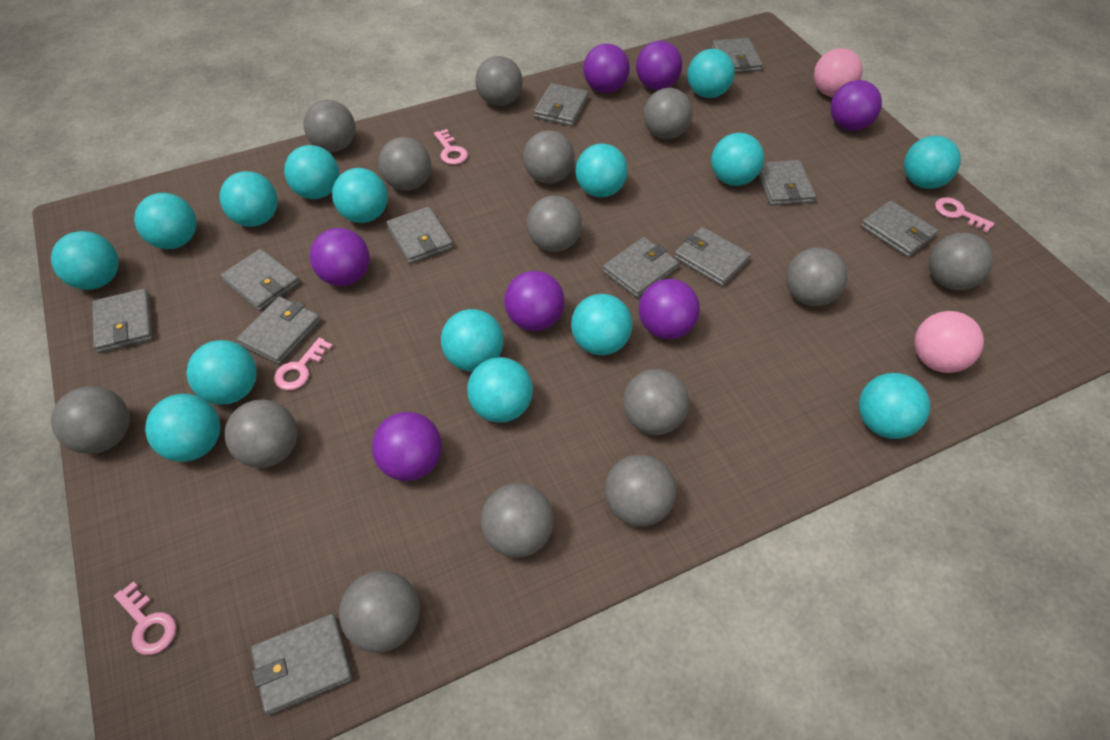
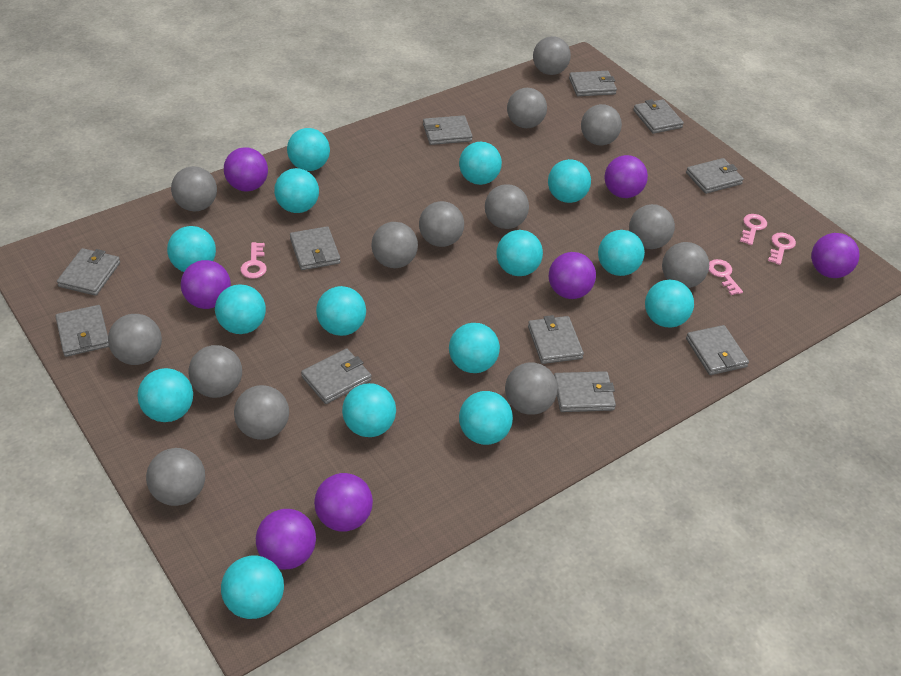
pink ball: 2 -> 0

